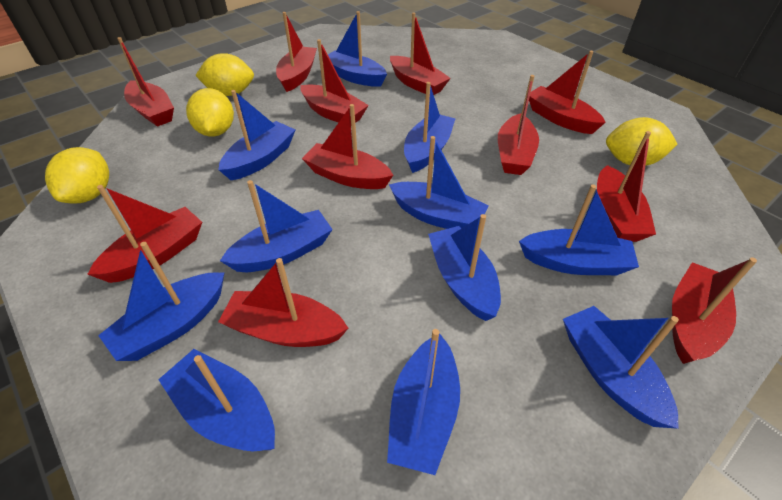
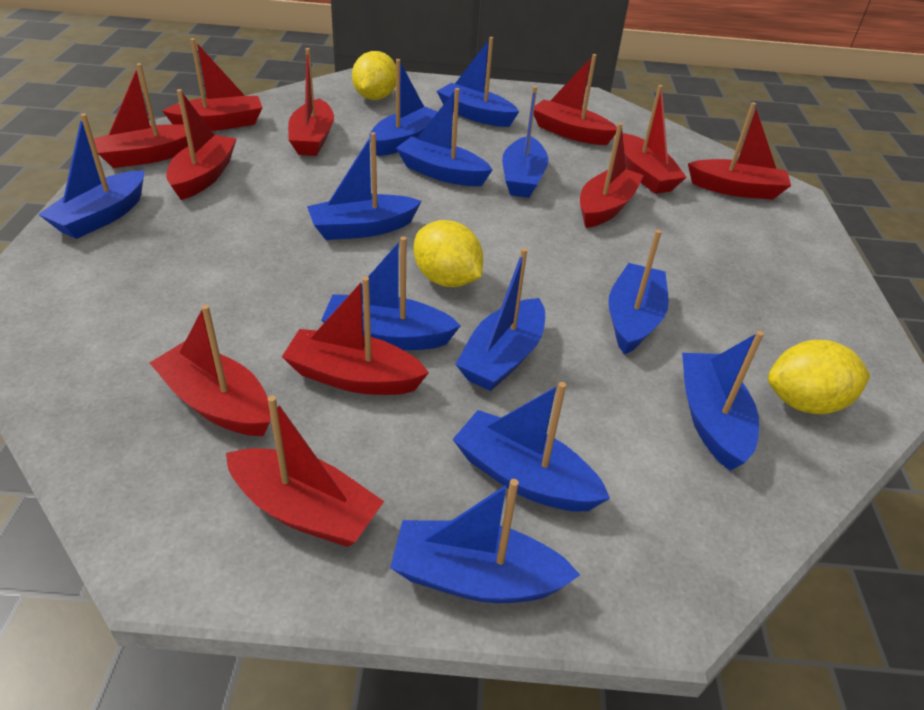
blue boat: 11 -> 12
yellow lemon: 4 -> 3

